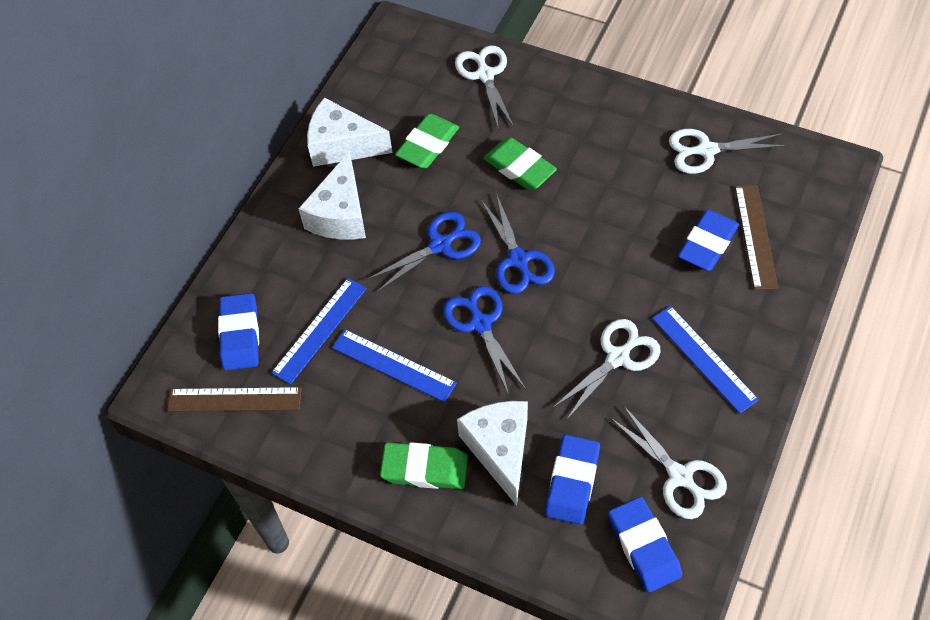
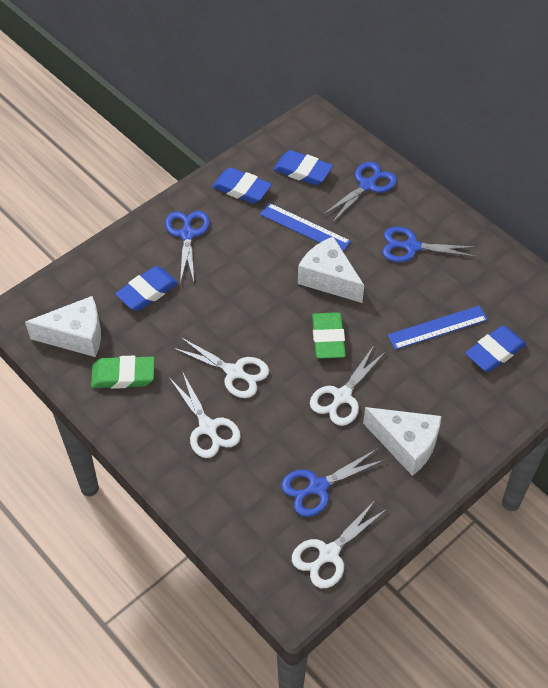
blue ruler: 3 -> 2
blue scissors: 3 -> 4
brown ruler: 2 -> 0
green eraser: 3 -> 2

